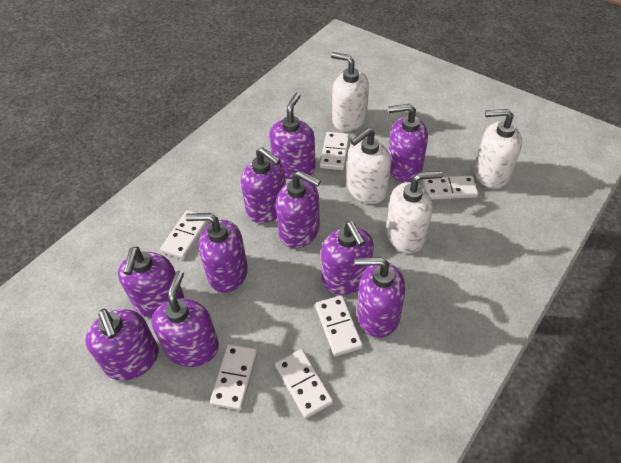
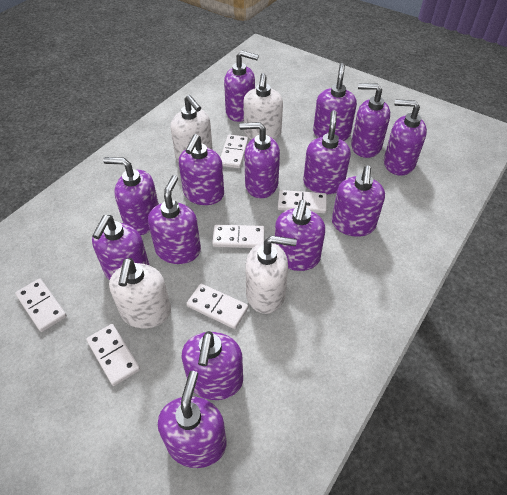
purple soap dispenser: 10 -> 14

